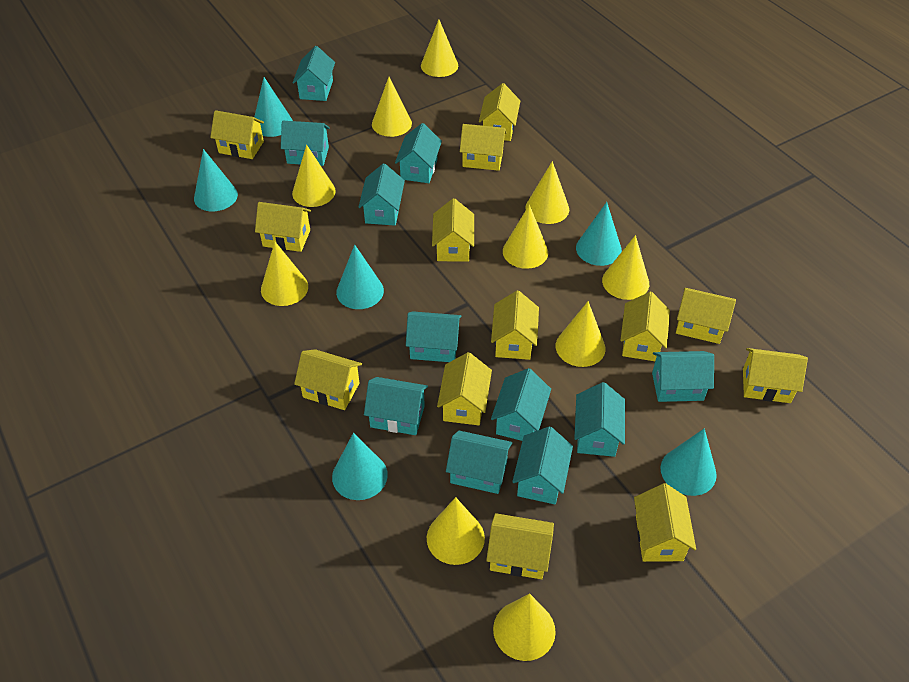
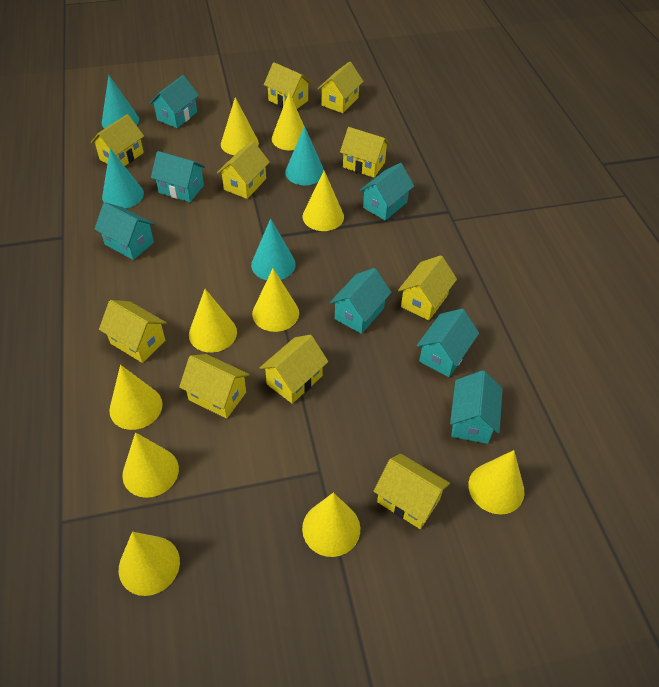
turquoise cone: 6 -> 4
turquoise house: 11 -> 7
yellow house: 13 -> 10

